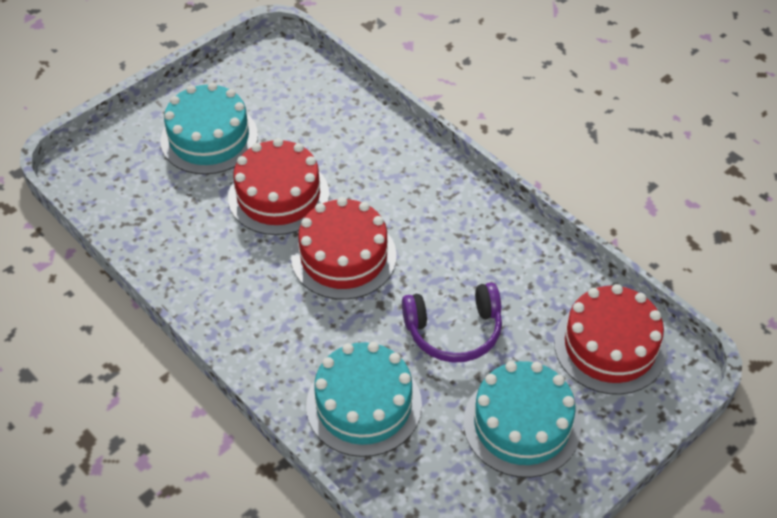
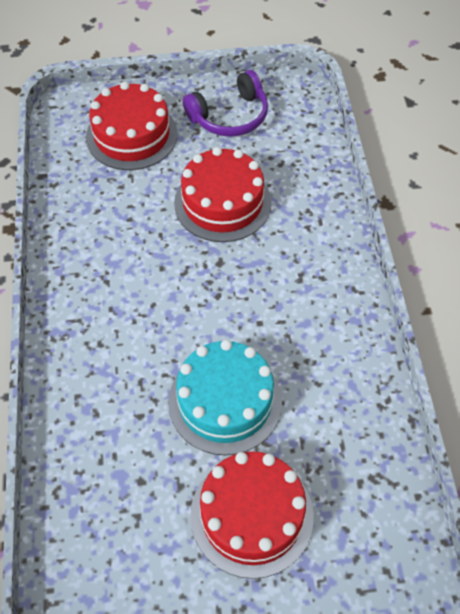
turquoise cake: 3 -> 1

